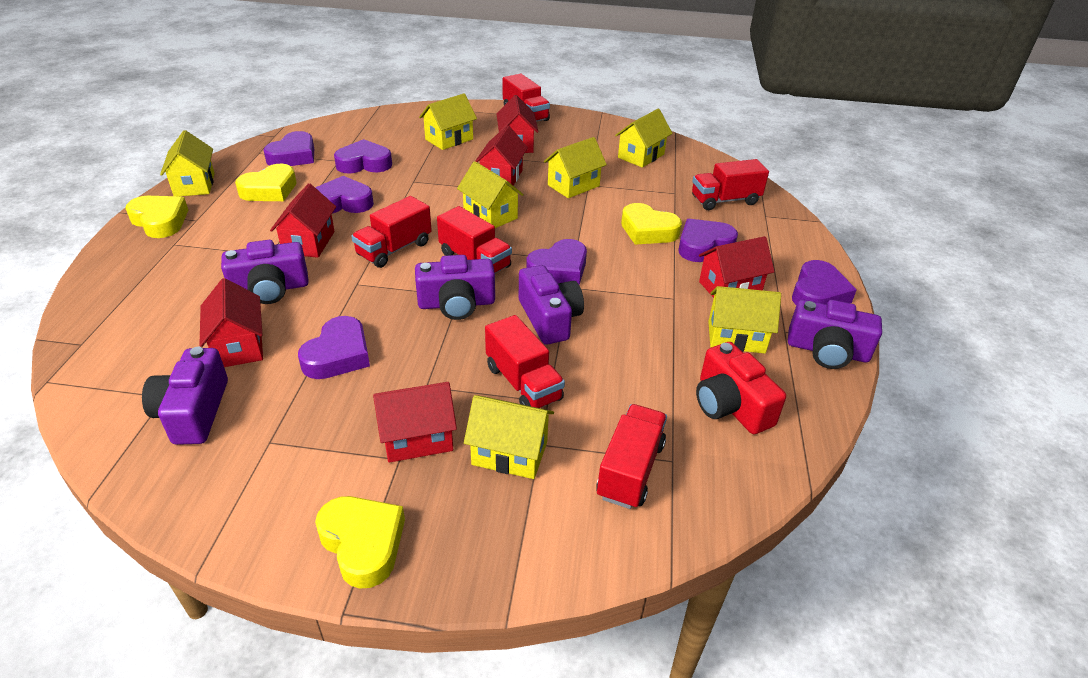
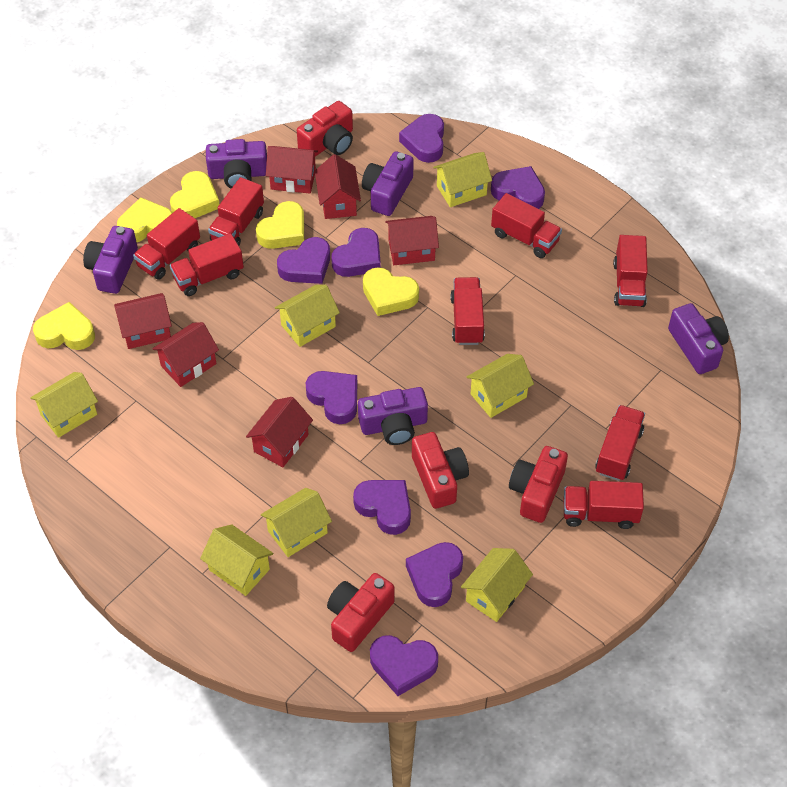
purple heart: 7 -> 8
red camera: 1 -> 4
red truck: 6 -> 8
yellow heart: 4 -> 5

